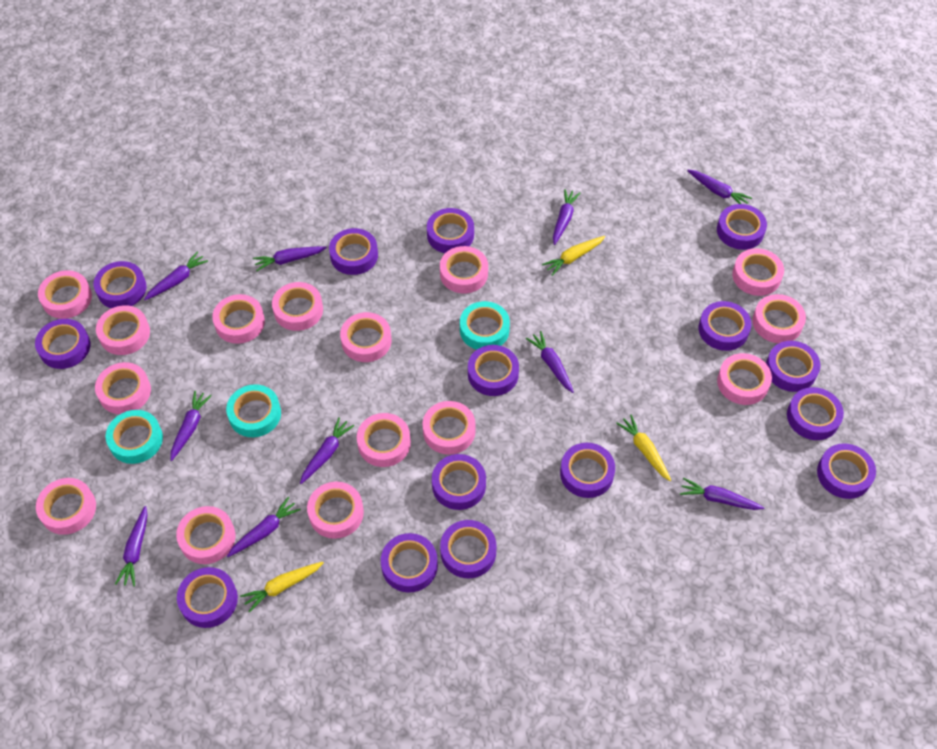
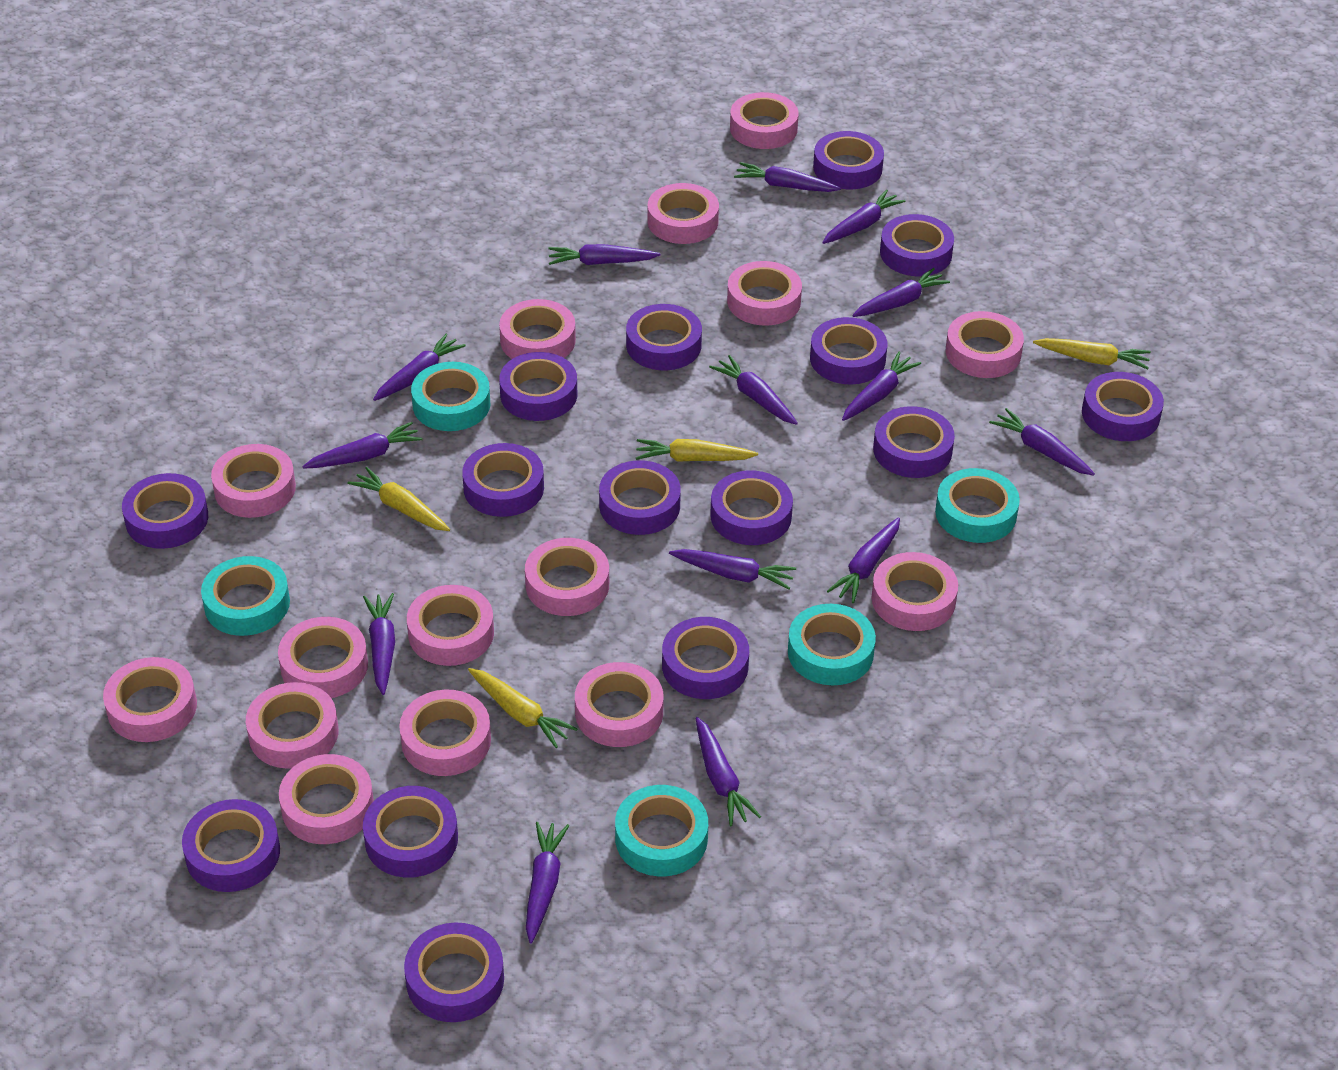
purple carrot: 10 -> 14
turquoise tape: 3 -> 5
yellow carrot: 3 -> 4

